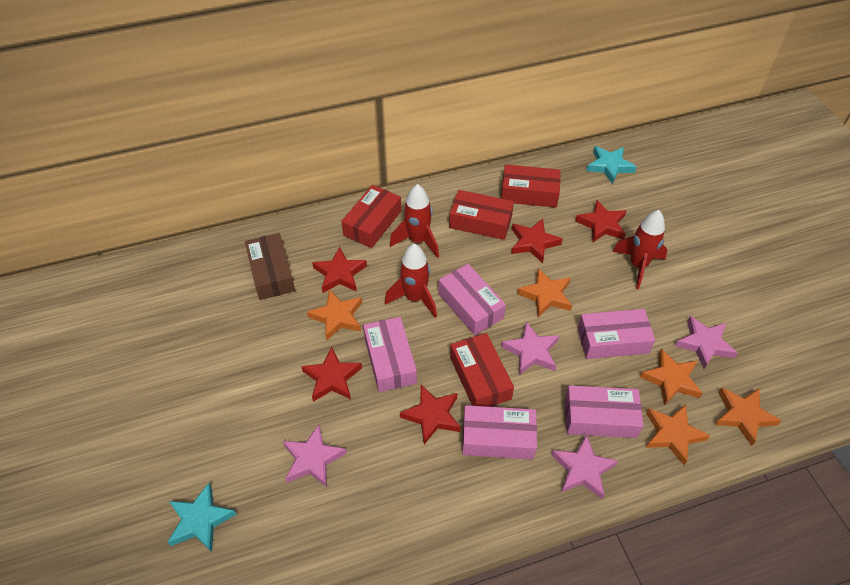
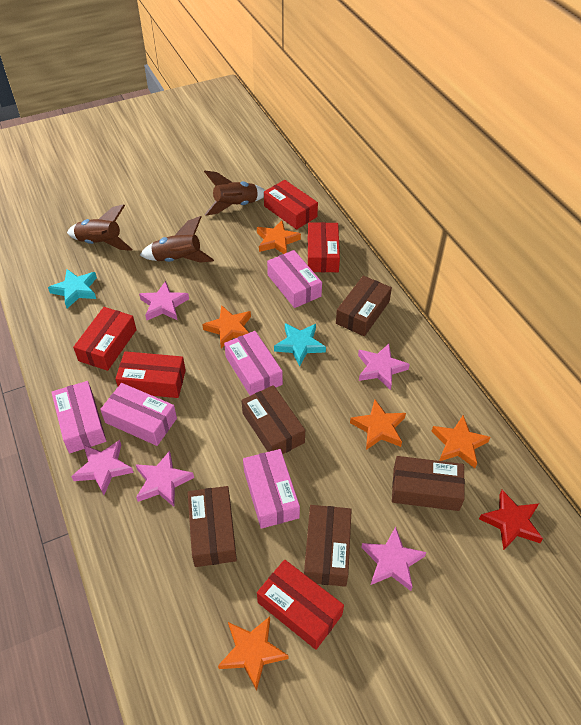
brown box: 1 -> 5
brown rocket: 0 -> 3
pink star: 4 -> 5
red box: 4 -> 5
red rocket: 3 -> 0
red star: 5 -> 1

